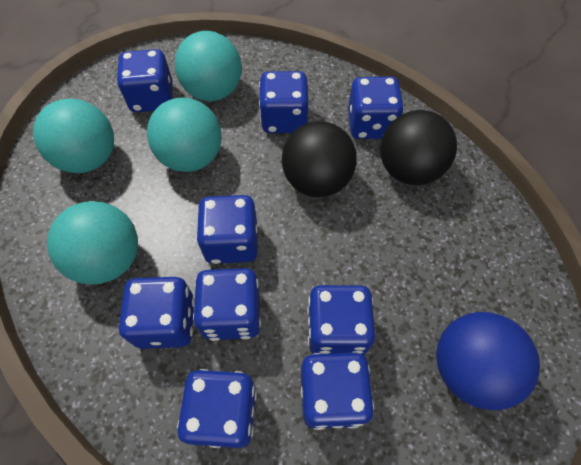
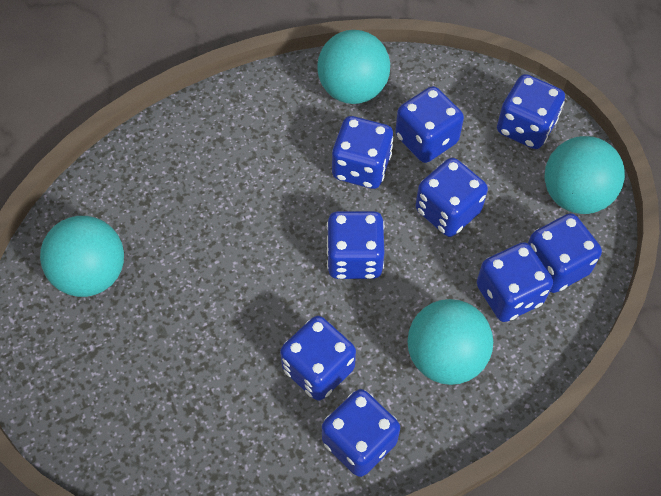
black ball: 2 -> 0
blue ball: 1 -> 0

